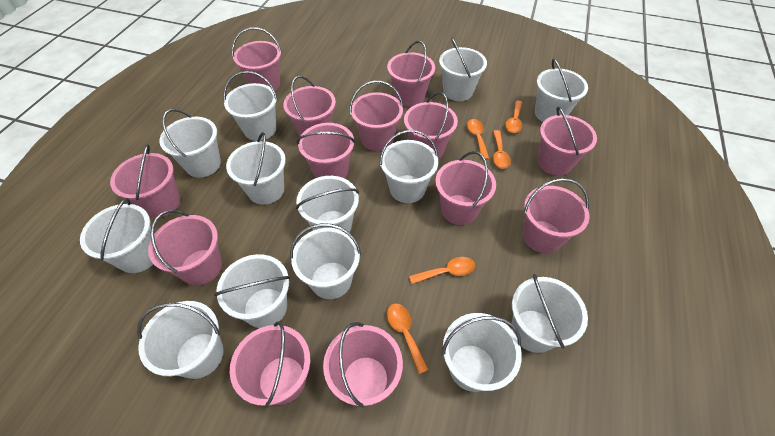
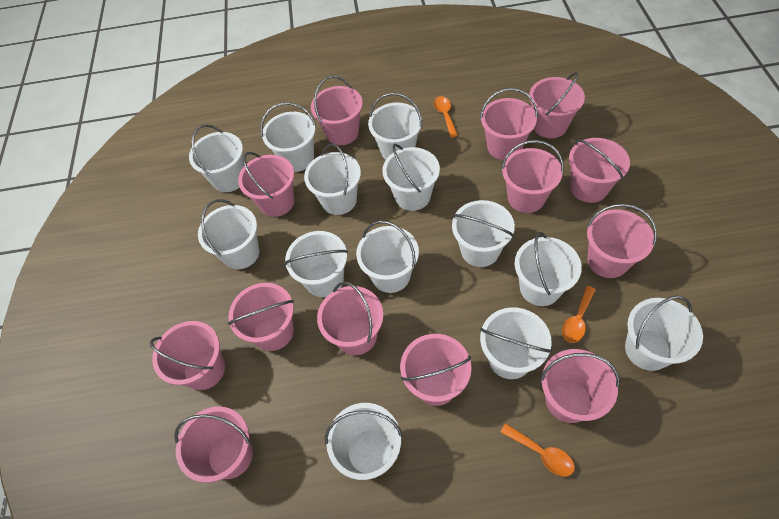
orange spoon: 5 -> 3

